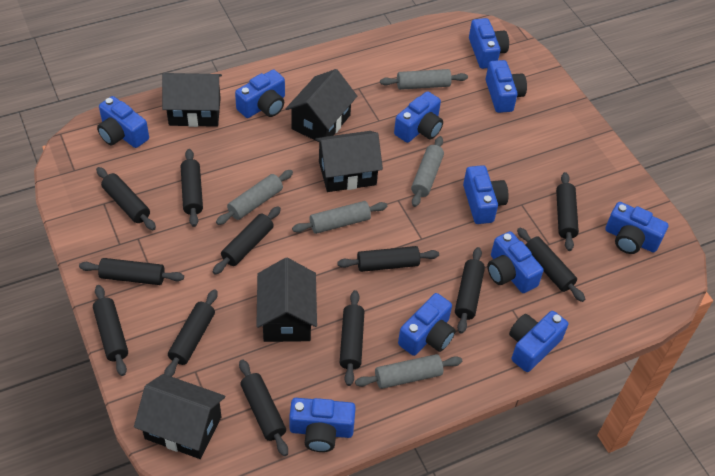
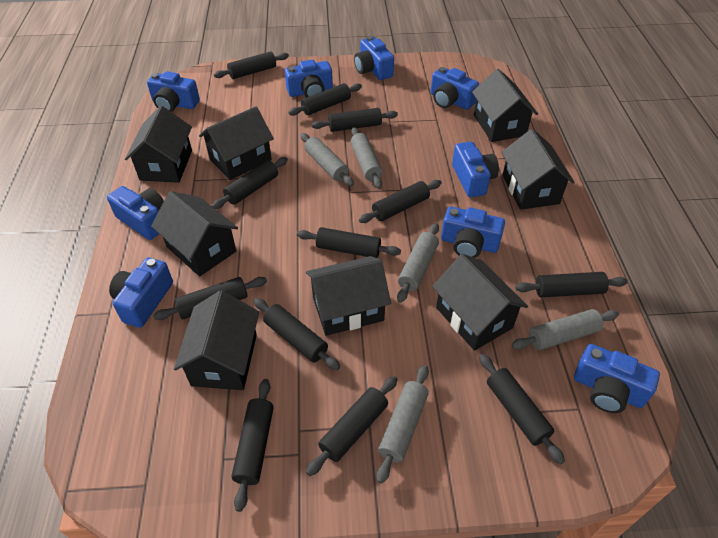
black house: 5 -> 8
blue camera: 11 -> 9

